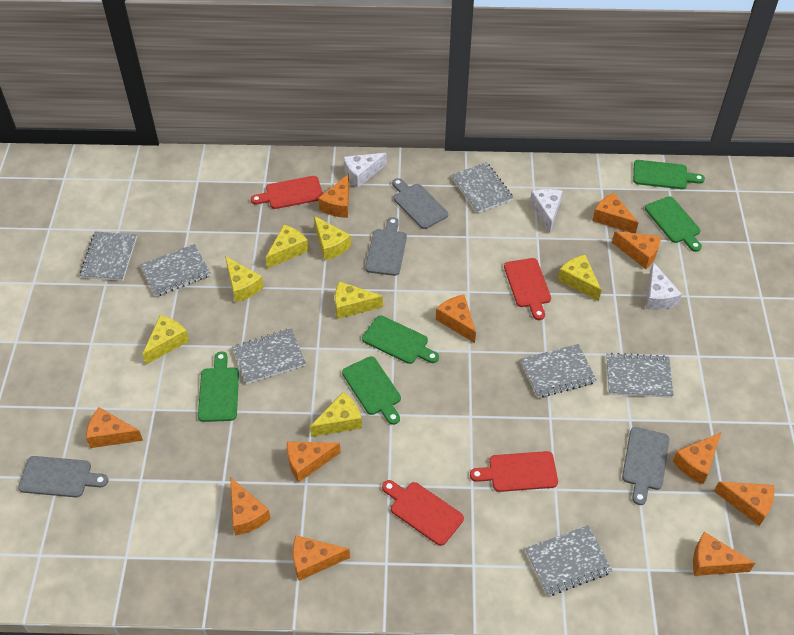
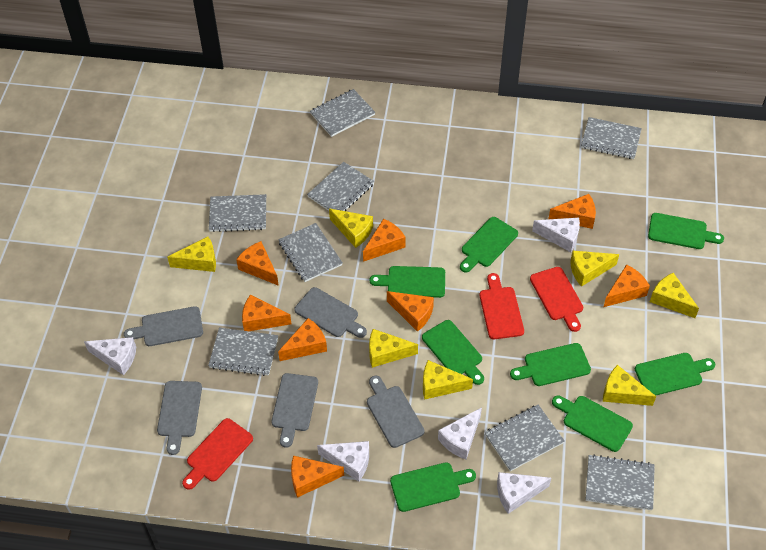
green cutting board: 5 -> 8
grey cutting board: 4 -> 5
grey notebook: 7 -> 8
orange cheese: 11 -> 8
red cutting board: 4 -> 3
white cheese: 3 -> 5

